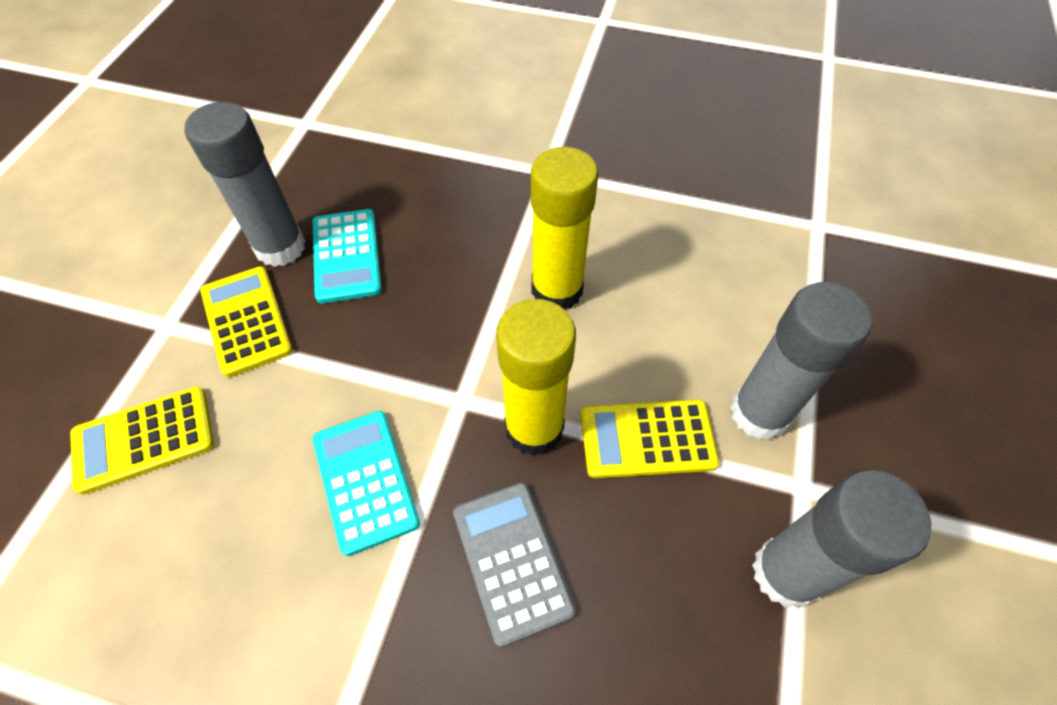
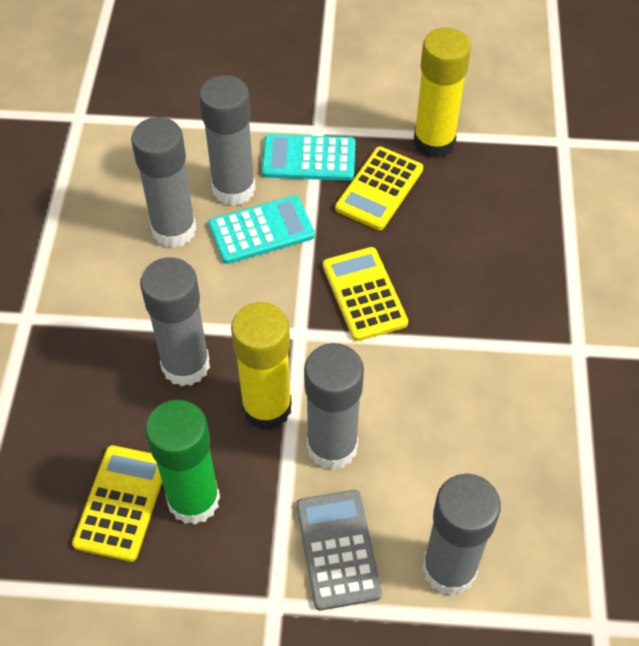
green glue stick: 0 -> 1
grey glue stick: 3 -> 5

